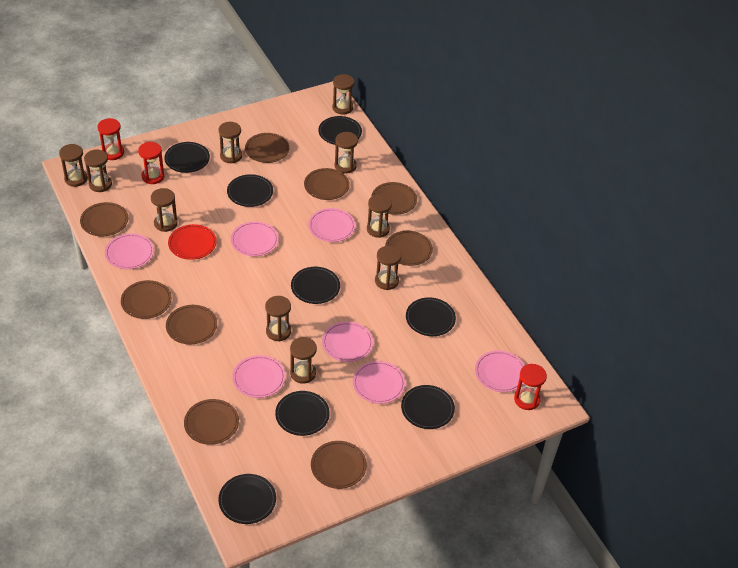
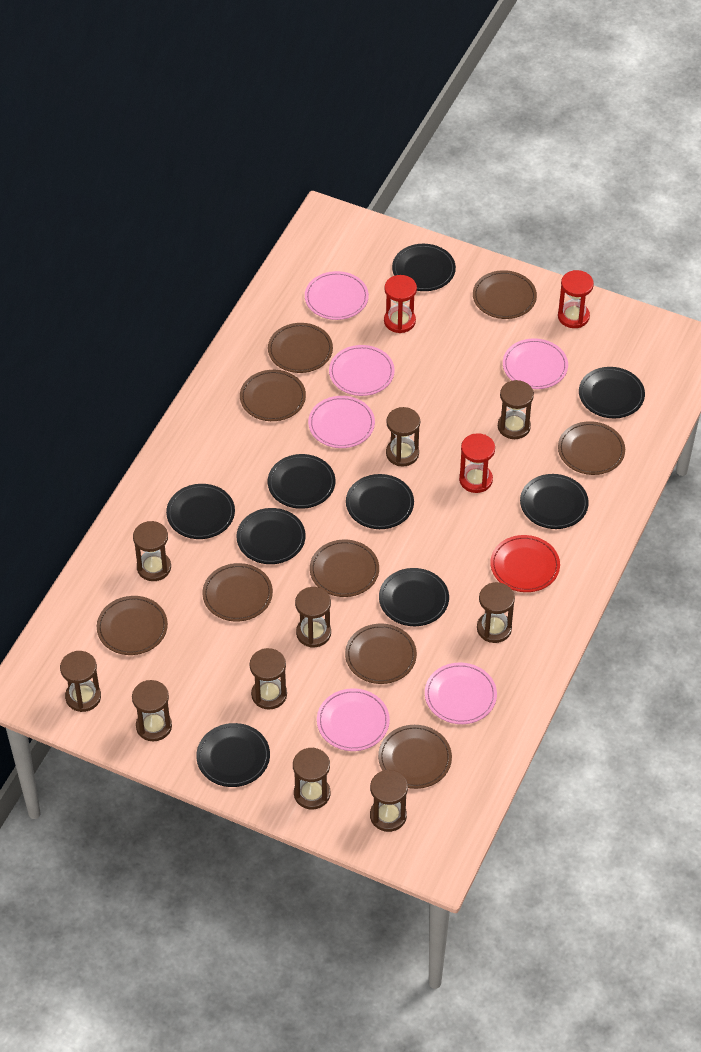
black plate: 8 -> 9
pink plate: 7 -> 6

